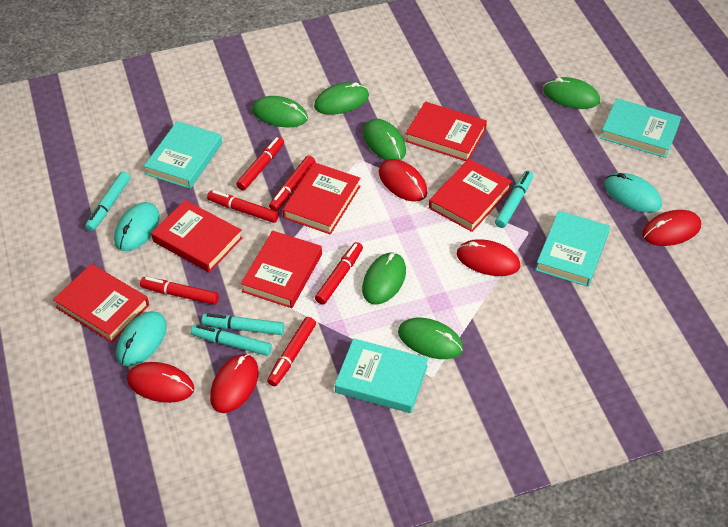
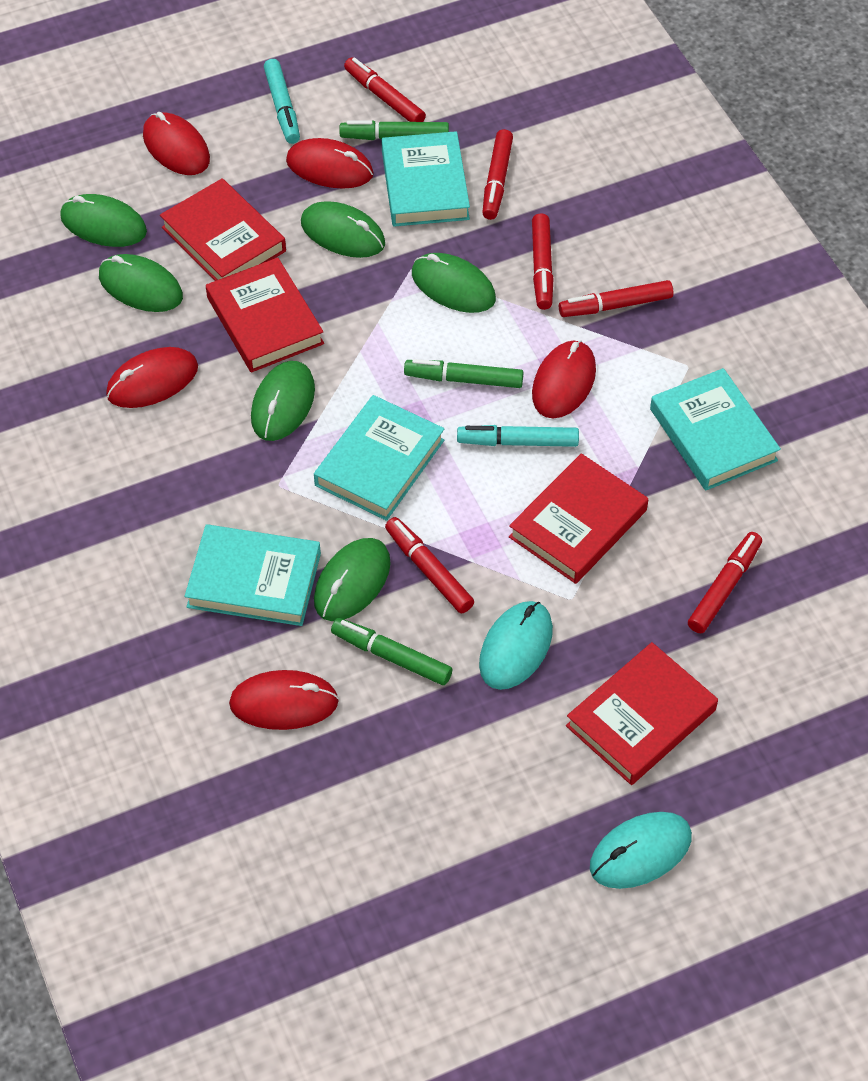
green marker: 0 -> 3
red book: 6 -> 4
turquoise marker: 4 -> 2
turquoise mouse: 3 -> 2

